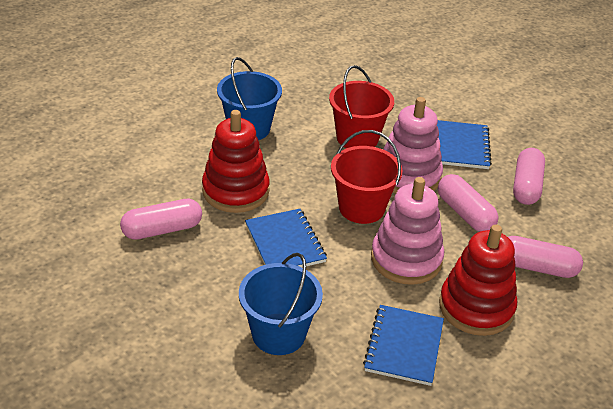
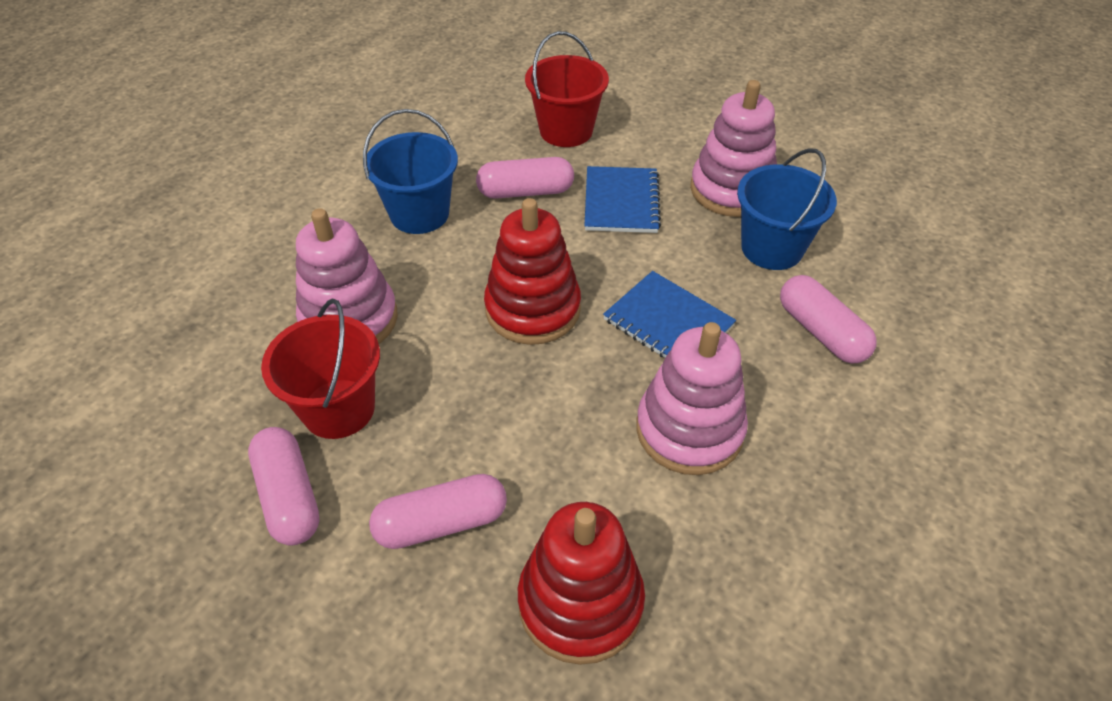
blue notebook: 3 -> 2
pink stacking toy: 2 -> 3

